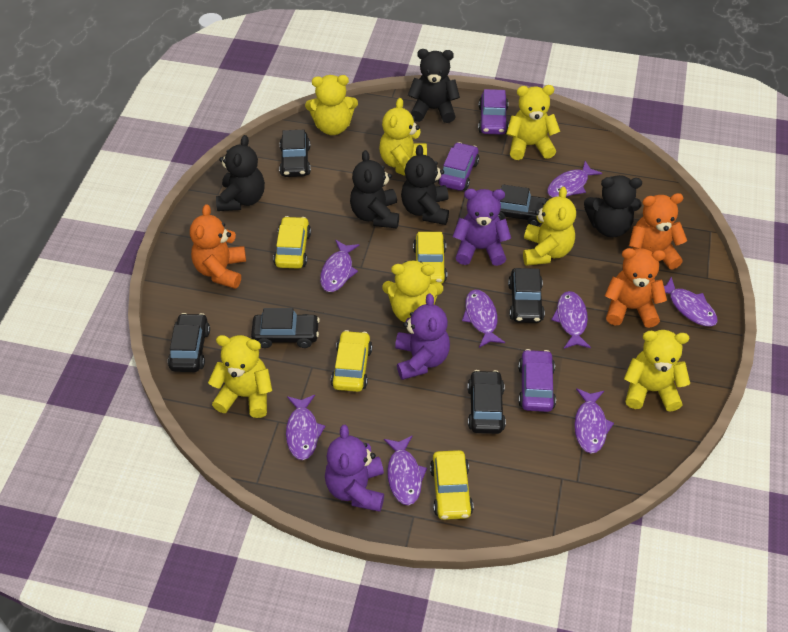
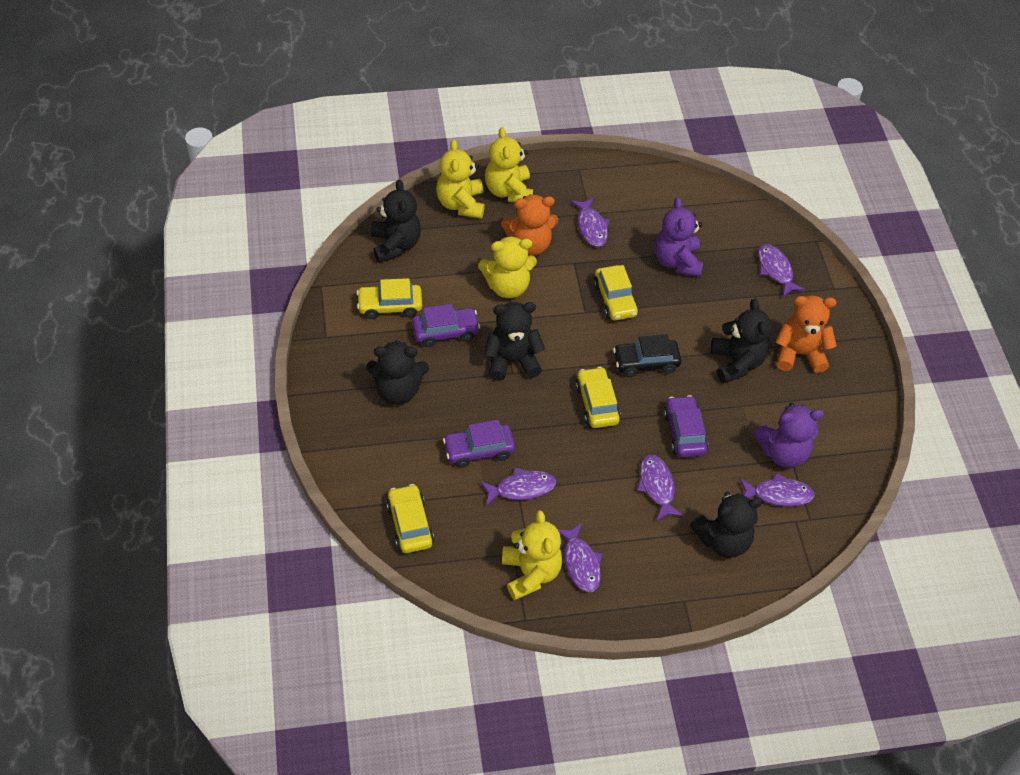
black car: 6 -> 1
orange teddy bear: 3 -> 2
purple fish: 8 -> 6
purple teddy bear: 3 -> 2
yellow teddy bear: 7 -> 4

